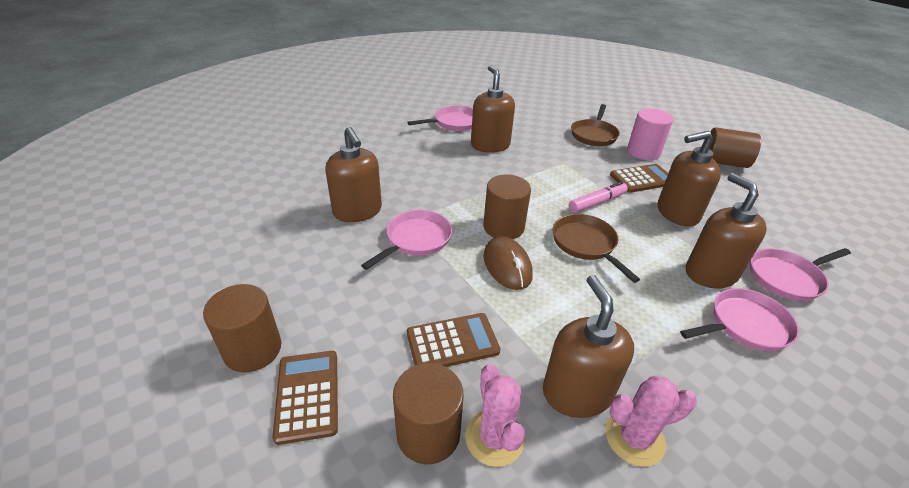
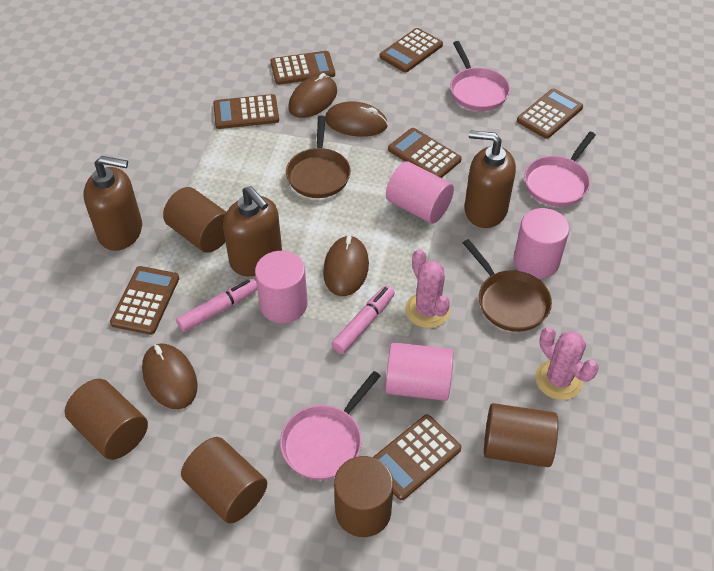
brown calculator: 3 -> 7
brown cylinder: 4 -> 5
brown mouse: 1 -> 4
brown soap dispenser: 5 -> 3
pink cylinder: 1 -> 4
pink marker: 1 -> 2
pink pan: 4 -> 3

